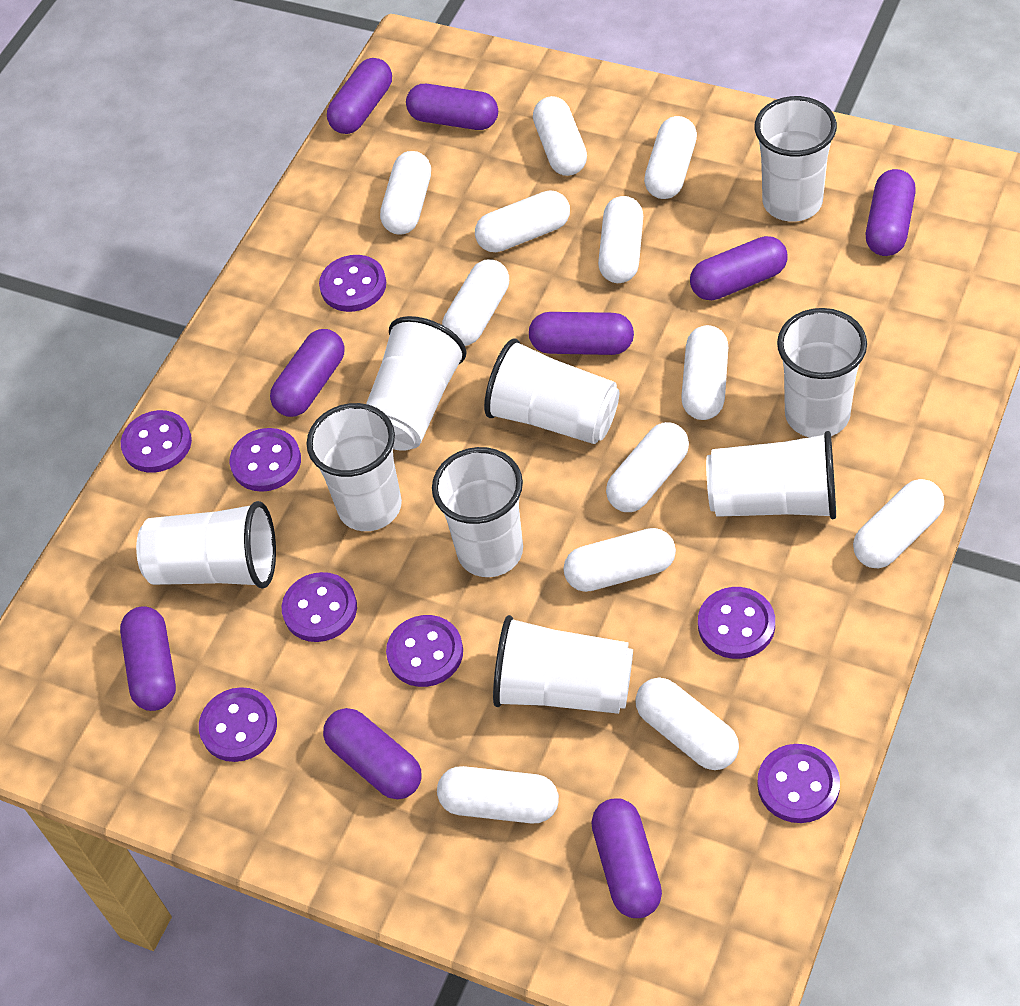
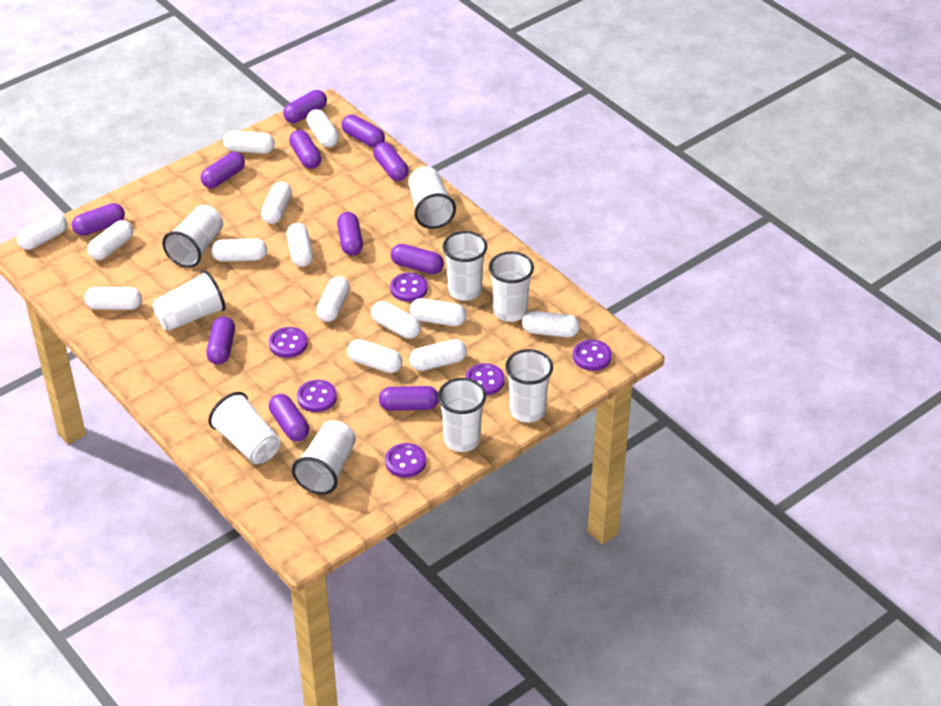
purple button: 8 -> 6
purple capsule: 9 -> 11
white capsule: 12 -> 14

